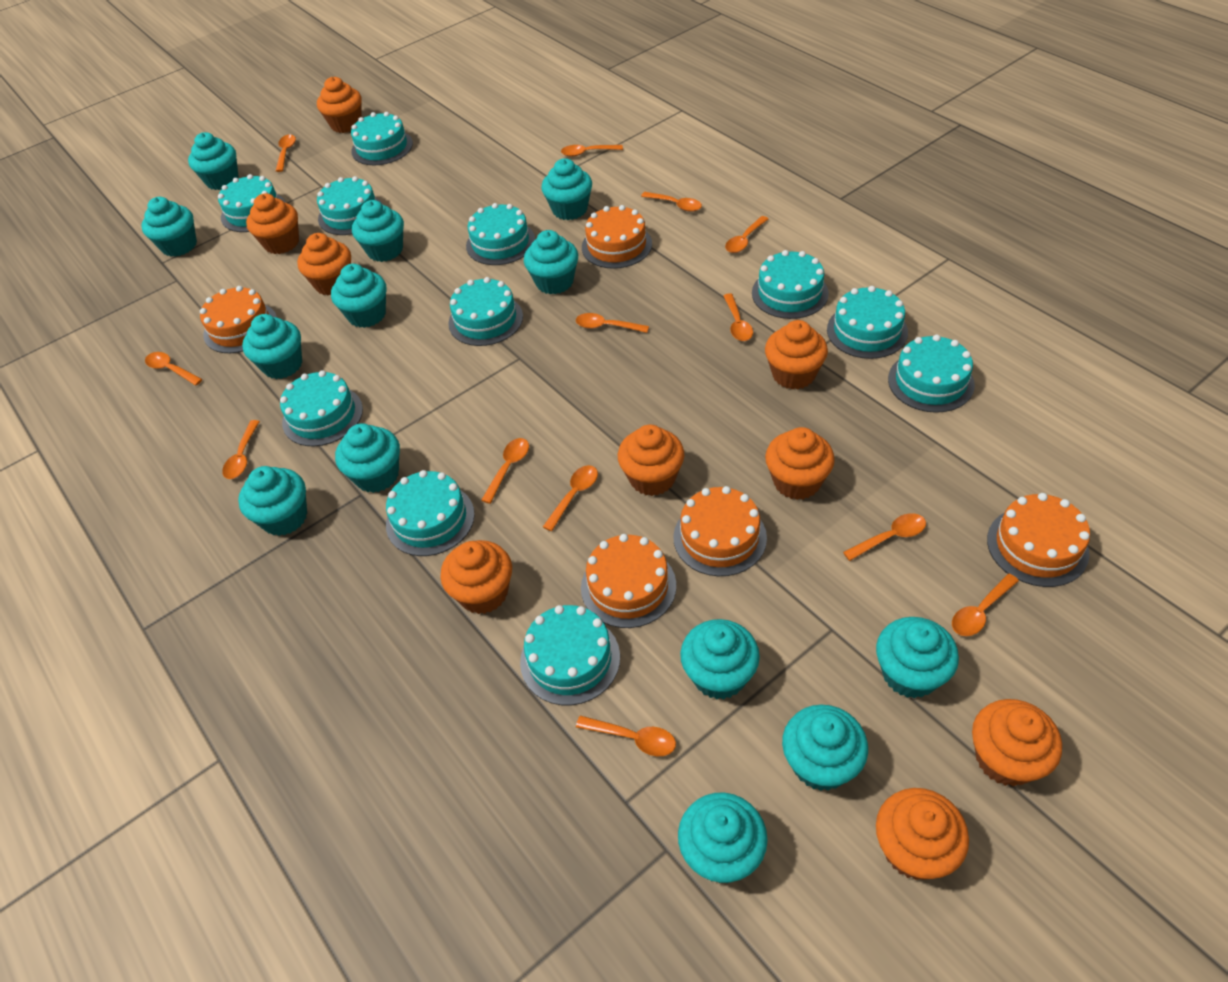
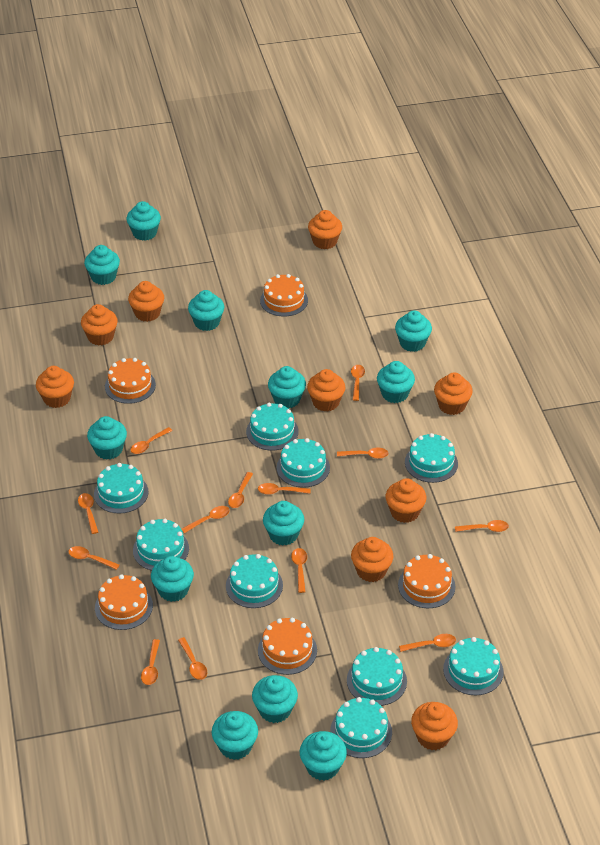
turquoise cake: 11 -> 9
turquoise cupcake: 13 -> 12

